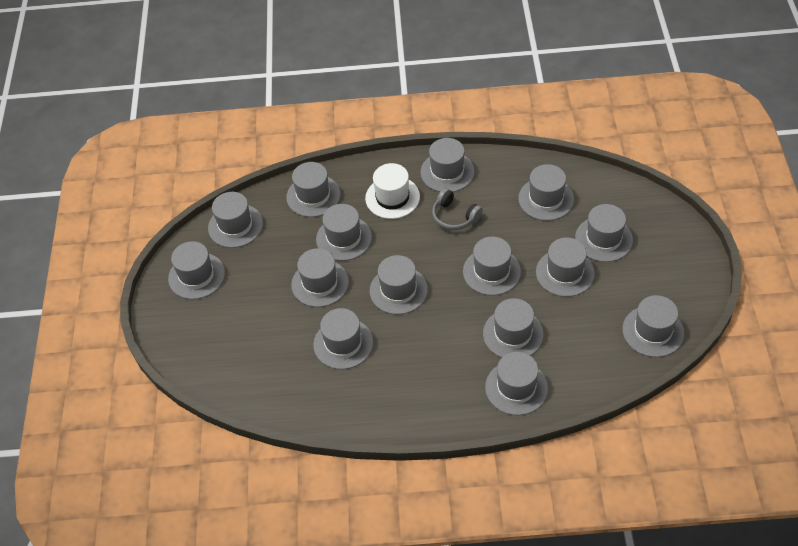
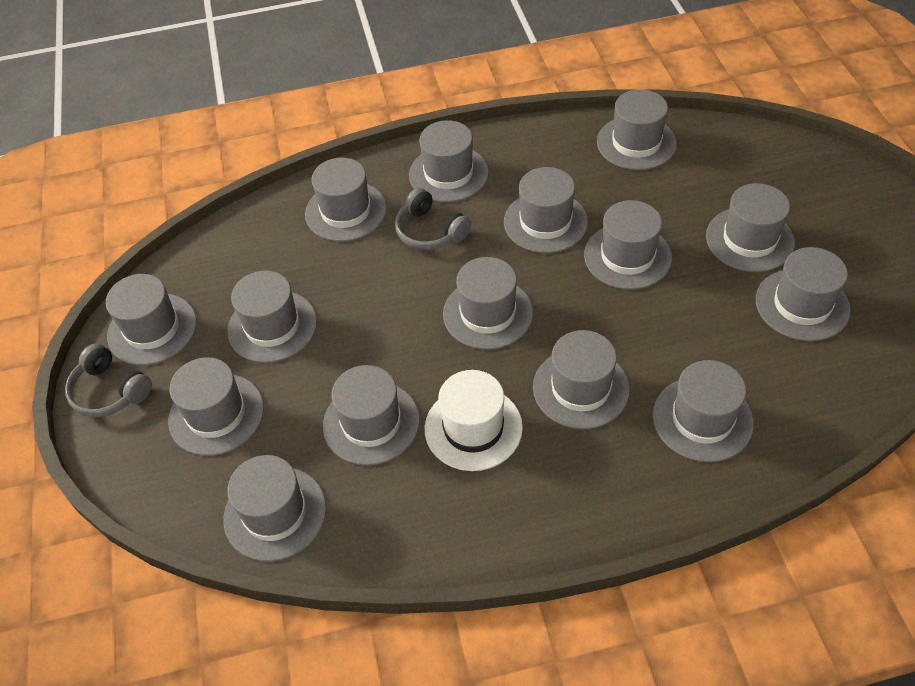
grey headphones: 1 -> 2

